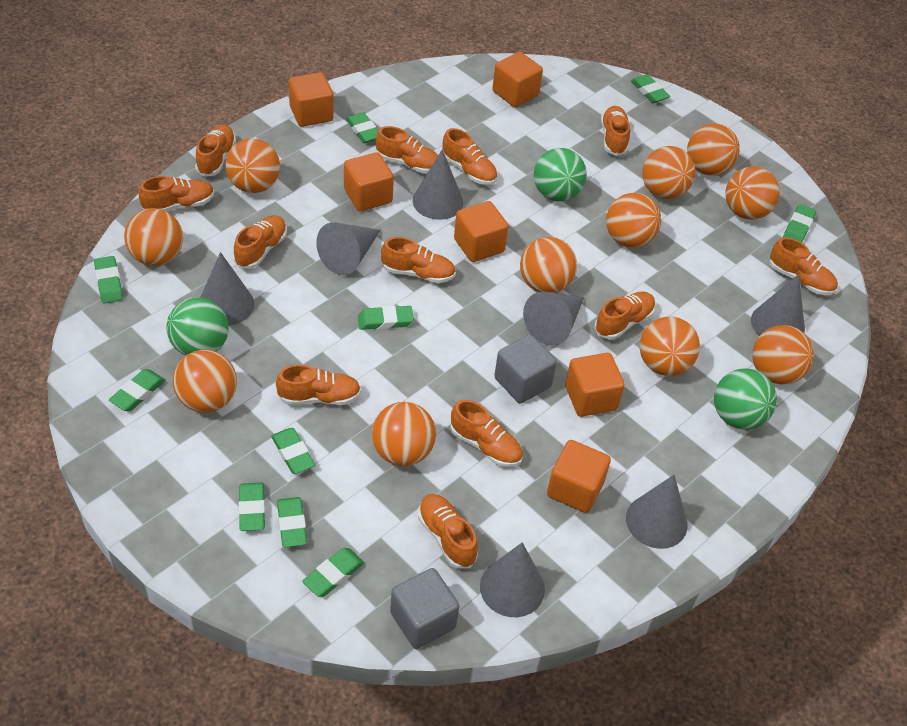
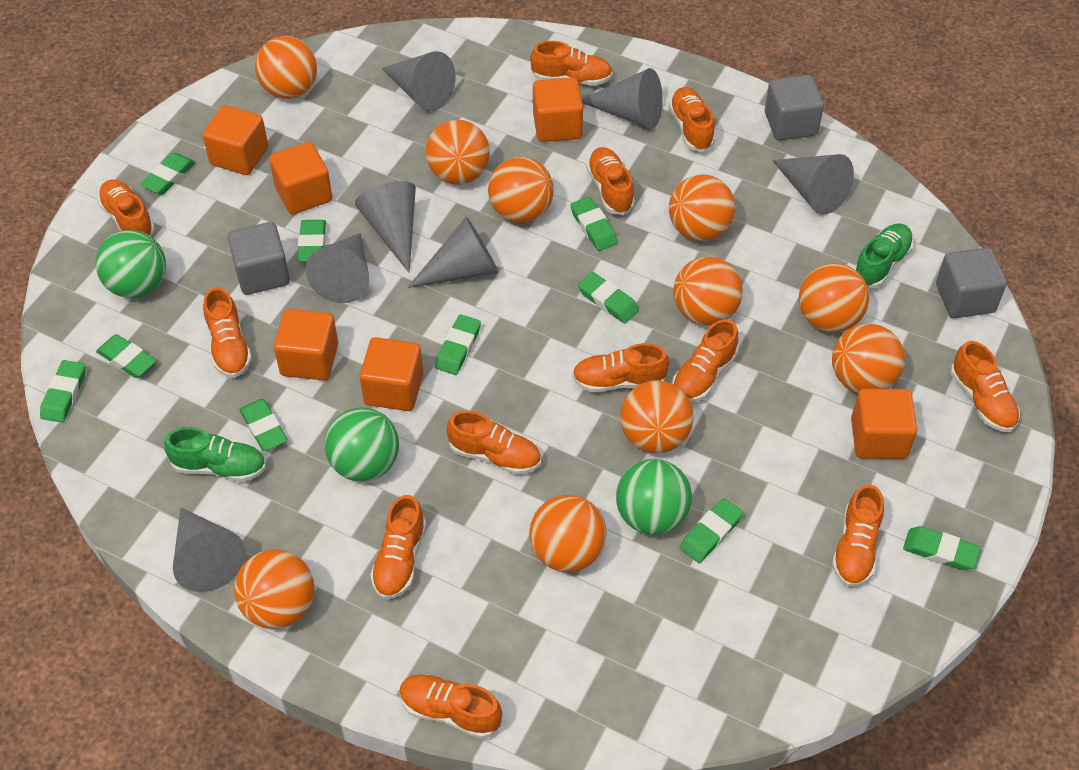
green shoe: 0 -> 2
grey cube: 2 -> 3
orange ball: 11 -> 10

